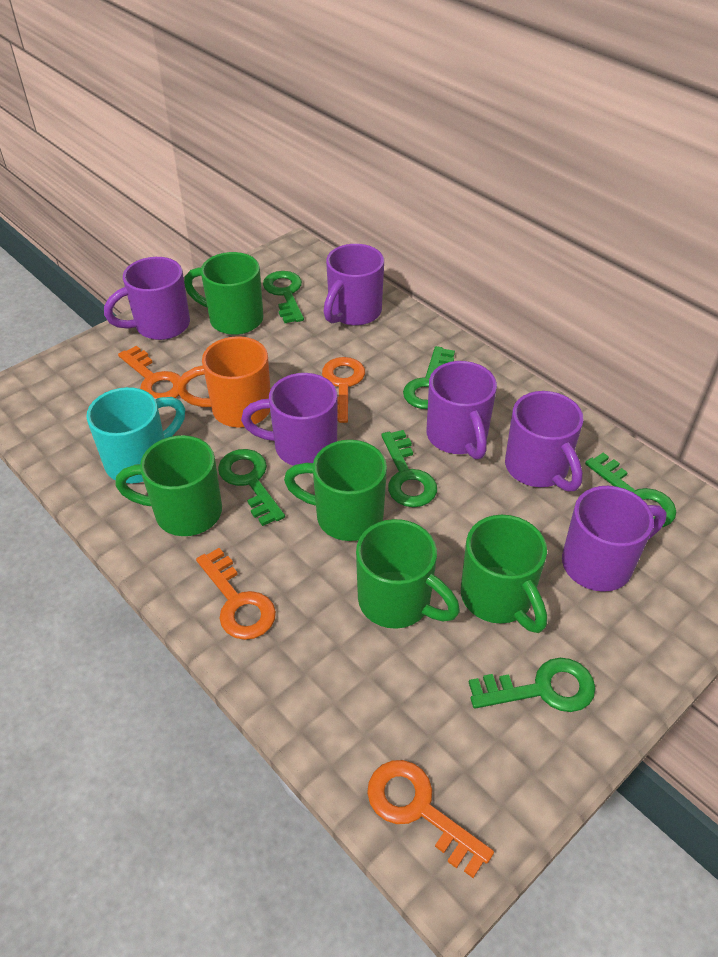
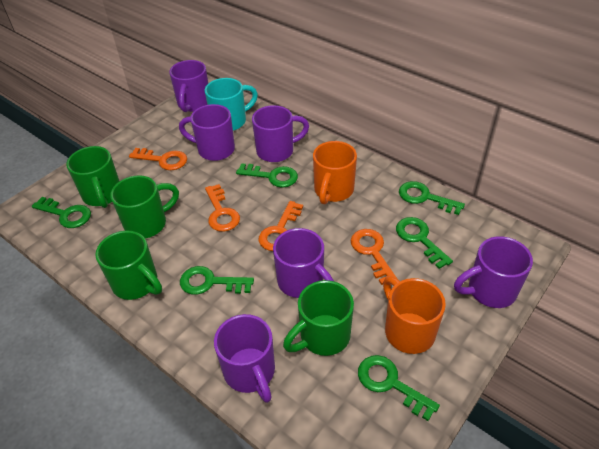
green mug: 5 -> 4
orange mug: 1 -> 2

